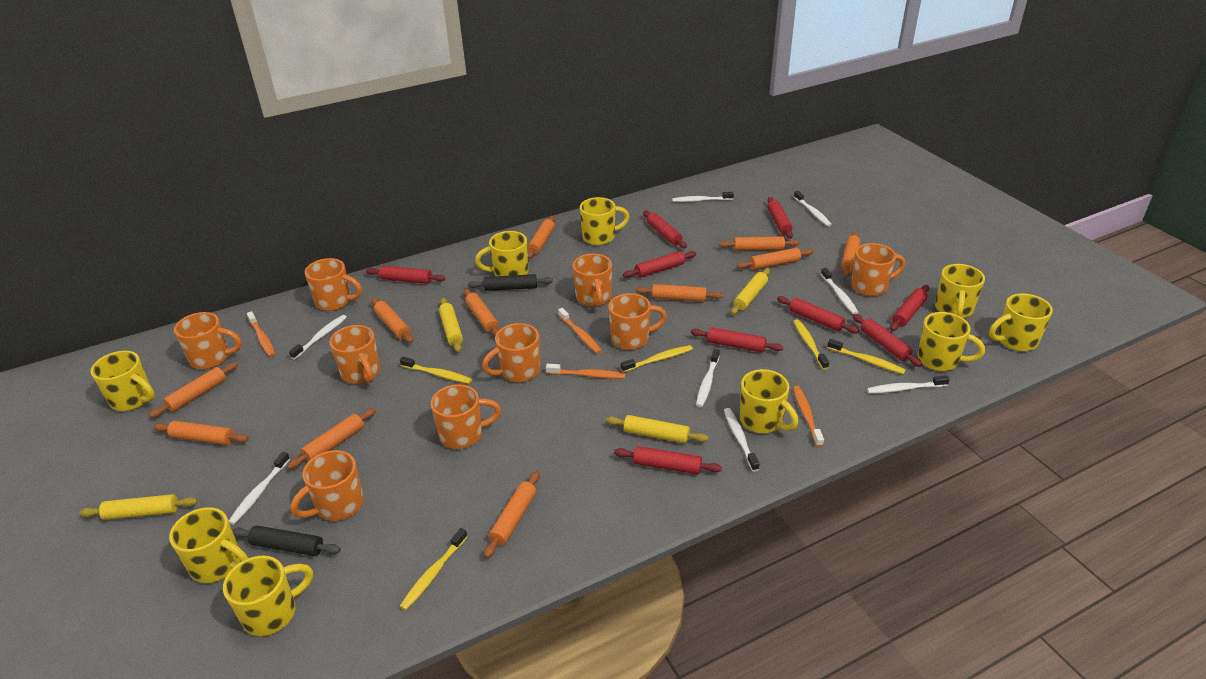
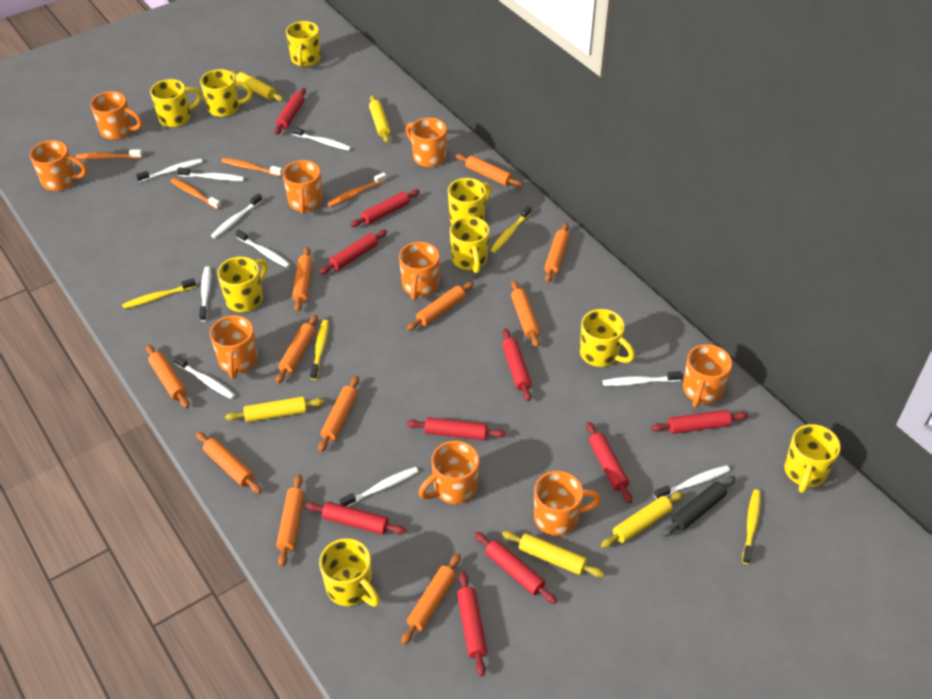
black rolling pin: 2 -> 1
red rolling pin: 9 -> 10
white toothbrush: 8 -> 10
yellow rolling pin: 4 -> 5
yellow toothbrush: 5 -> 4

